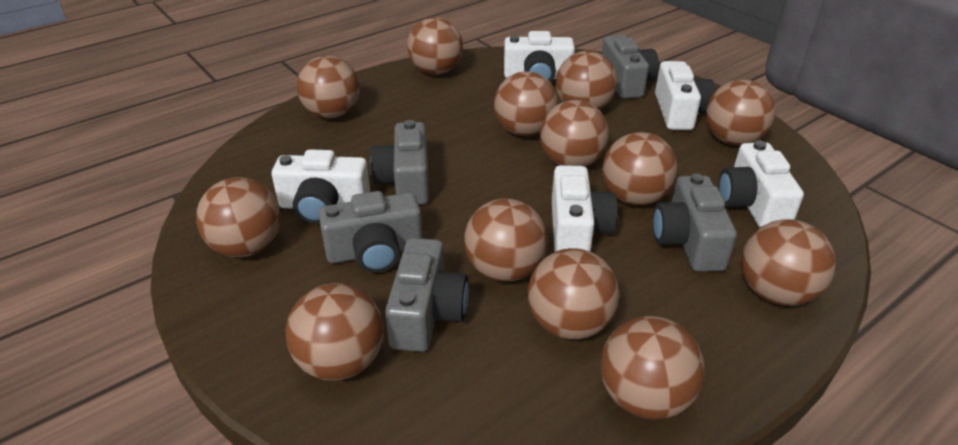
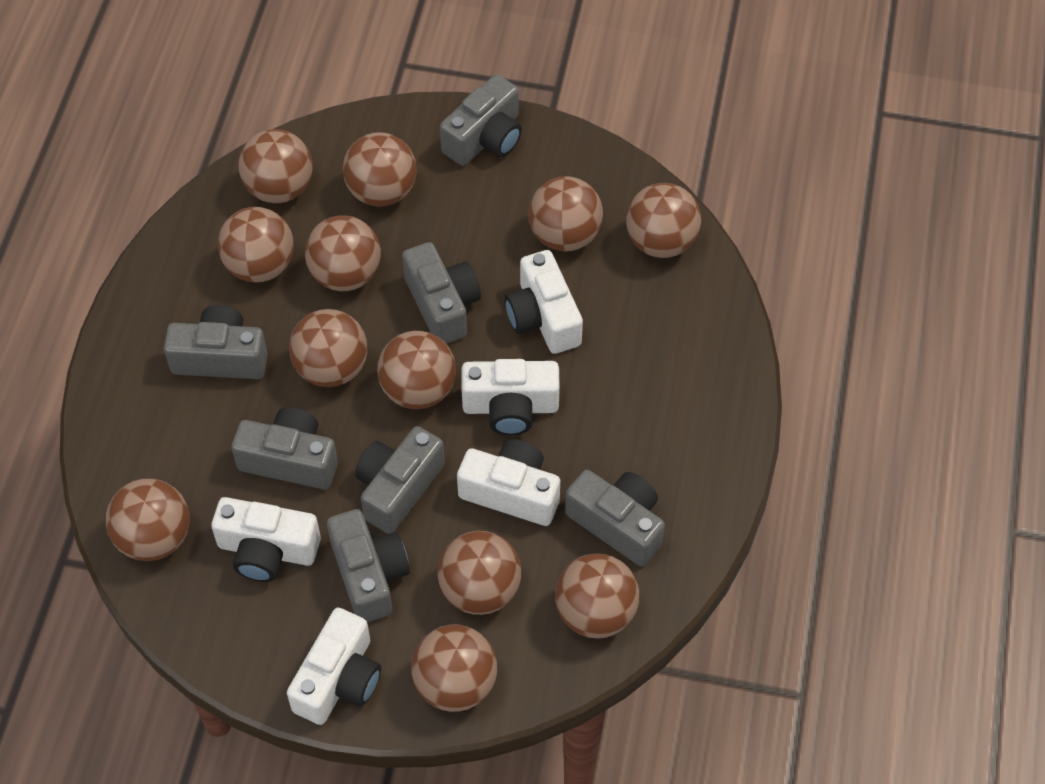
brown ball: 13 -> 12
grey camera: 5 -> 7

